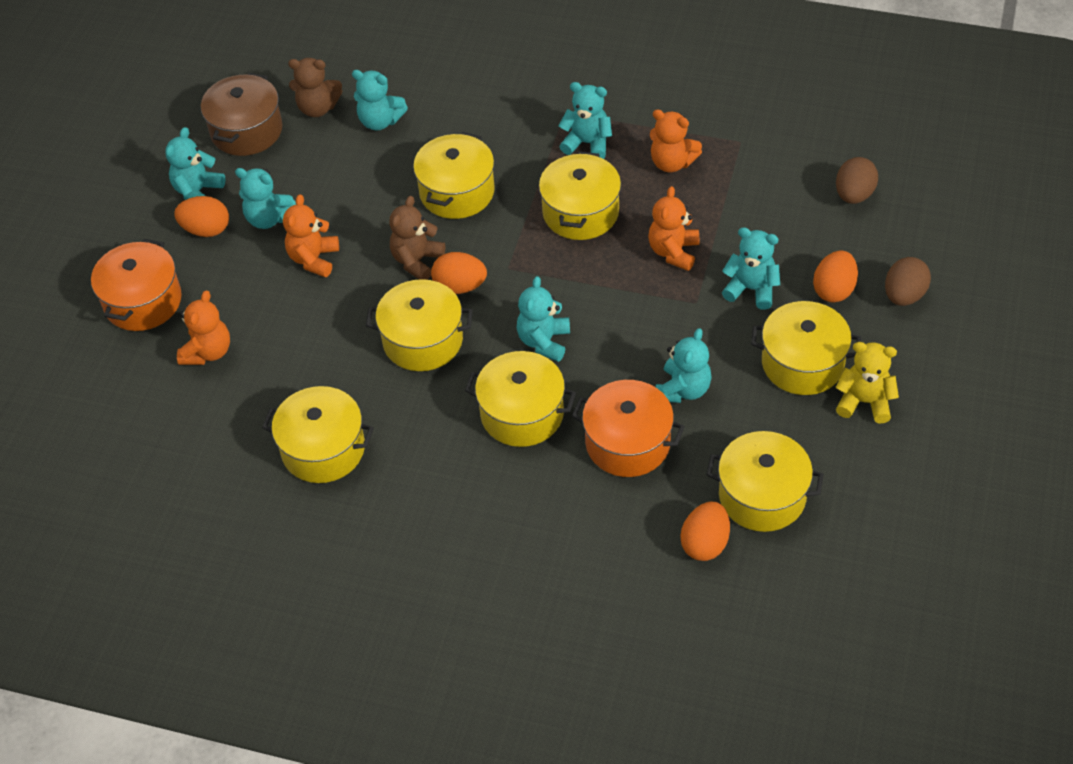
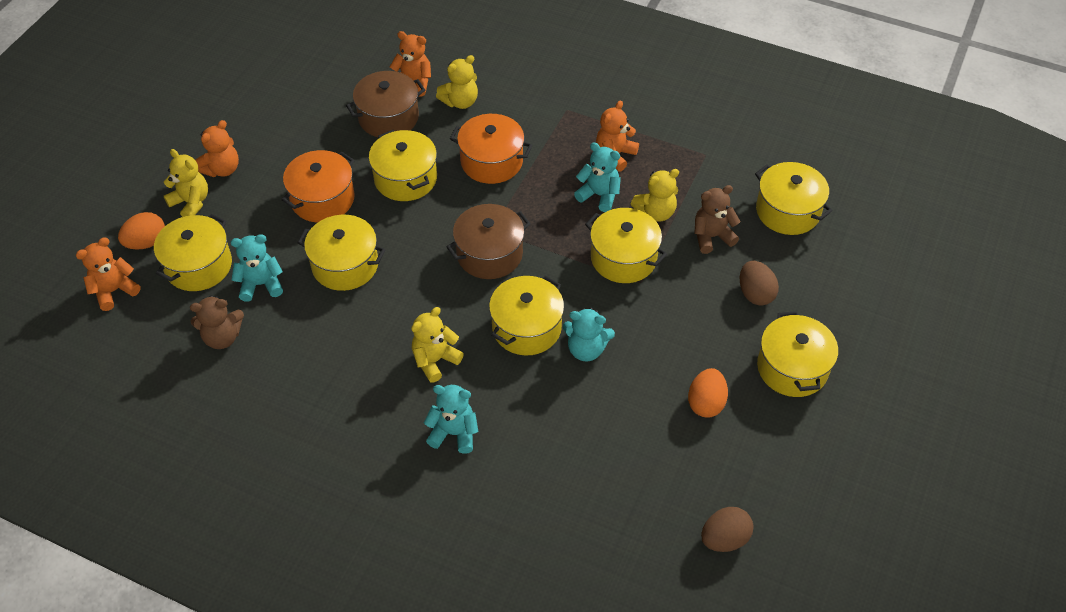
brown pot: 1 -> 2
orange egg: 4 -> 2
turquoise teddy bear: 7 -> 4
yellow teddy bear: 1 -> 4

